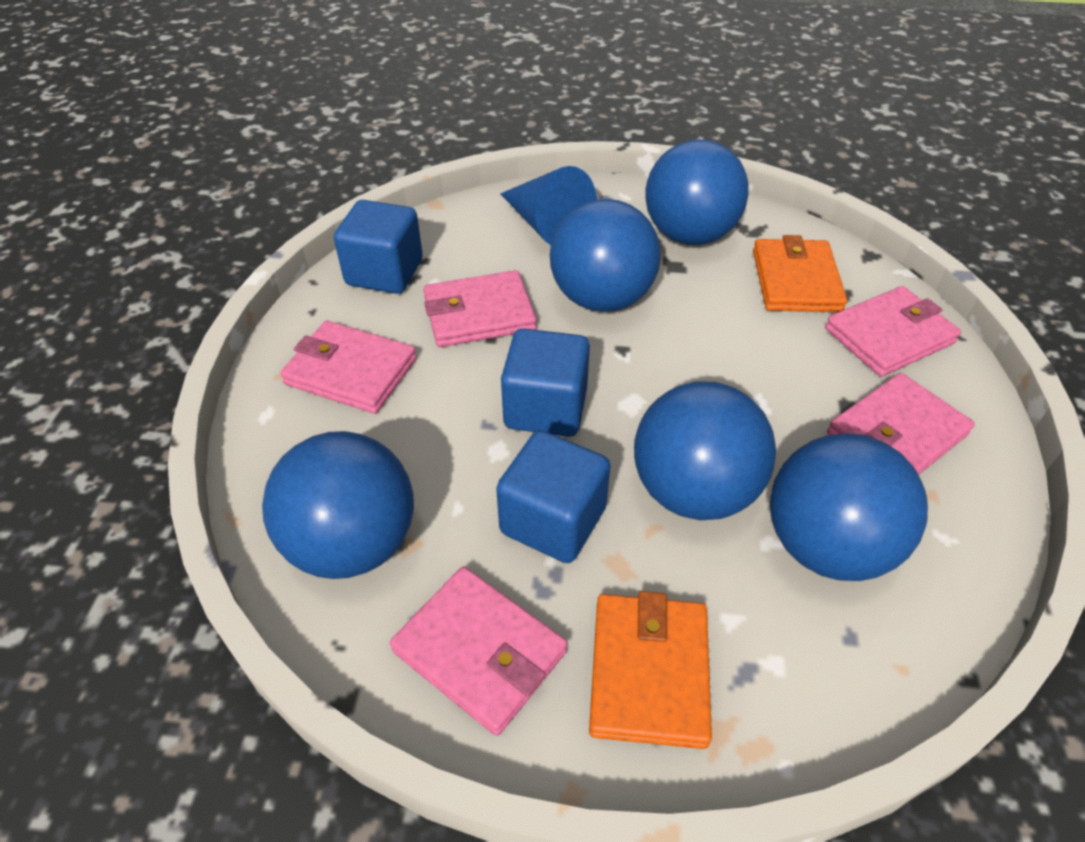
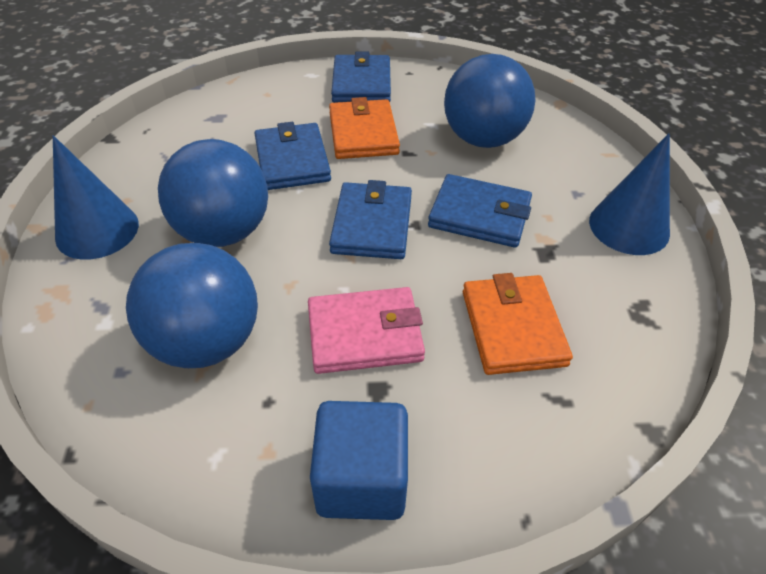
blue ball: 5 -> 3
blue cone: 1 -> 2
blue cube: 3 -> 1
blue wallet: 0 -> 4
pink wallet: 5 -> 1

